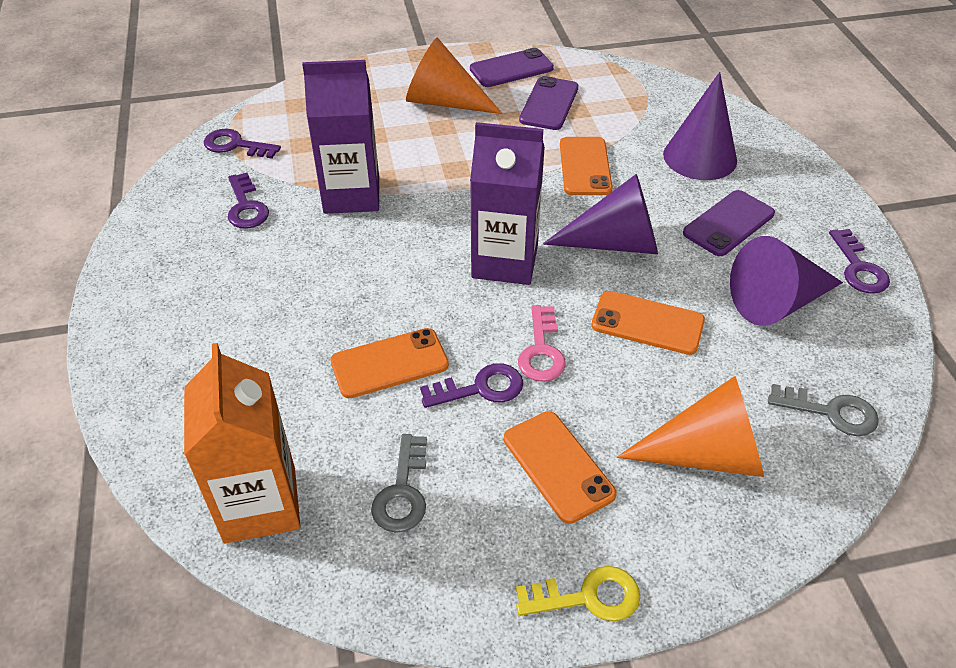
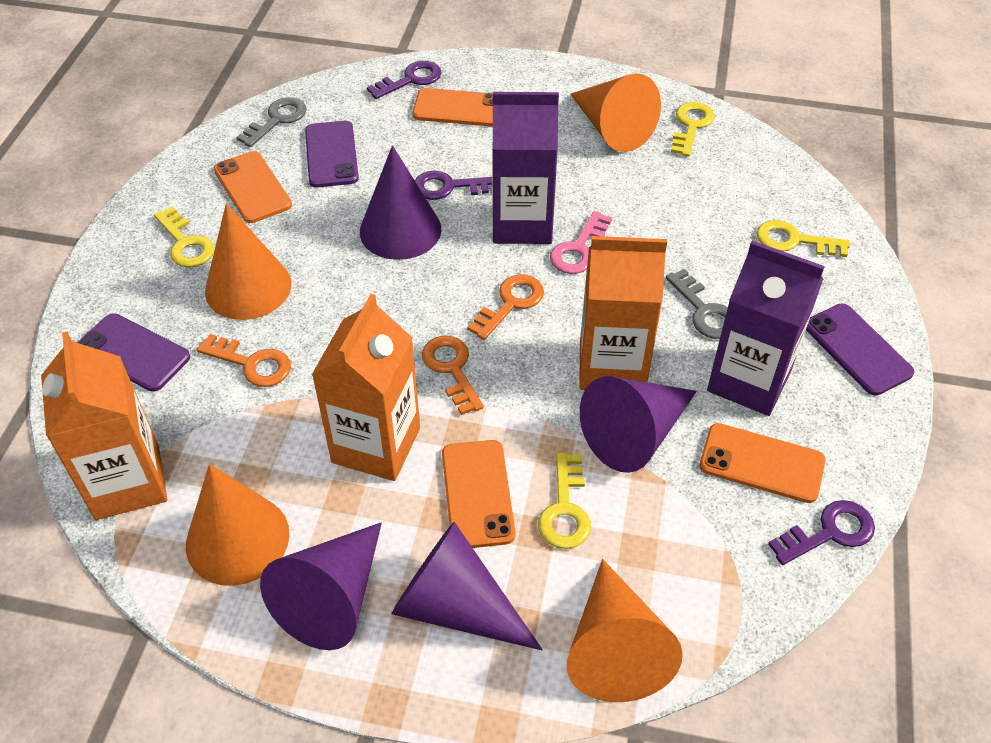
orange carton: 1 -> 3
orange cone: 2 -> 4
orange key: 0 -> 3
purple cone: 3 -> 4
purple key: 4 -> 3
yellow key: 1 -> 4

